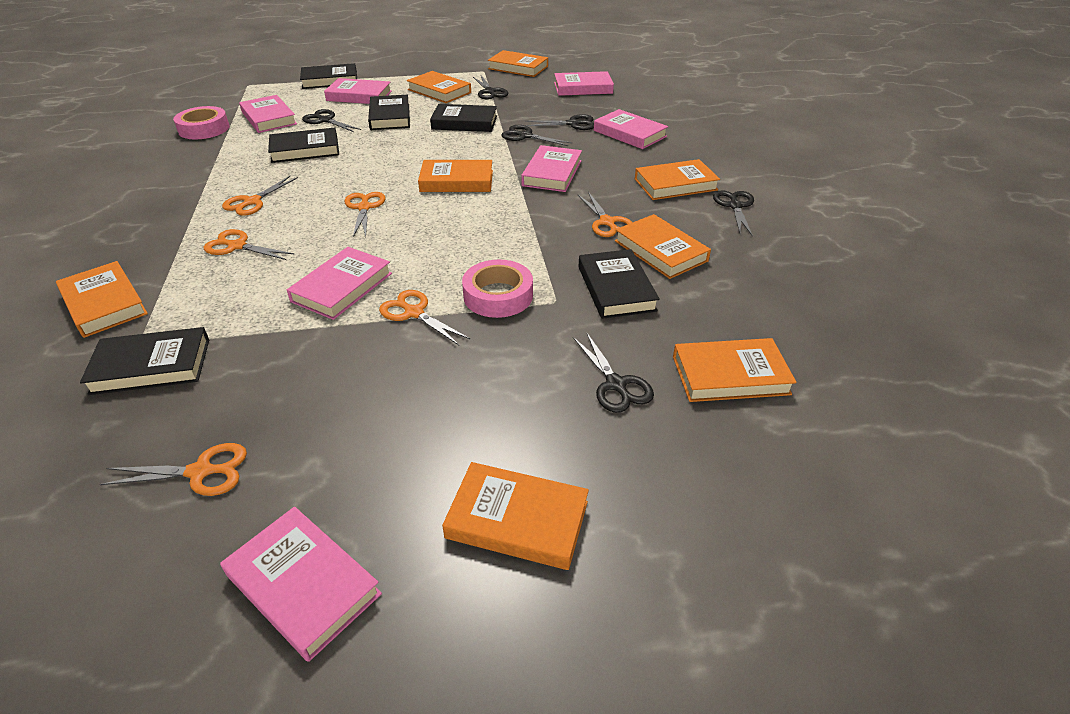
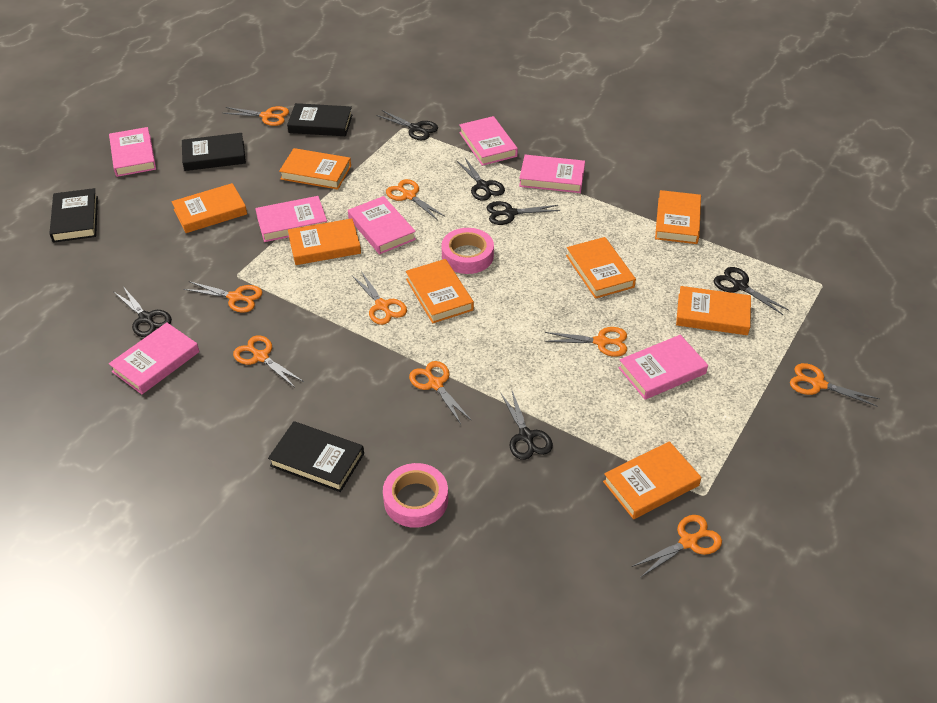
black book: 6 -> 4
orange scissors: 6 -> 9

